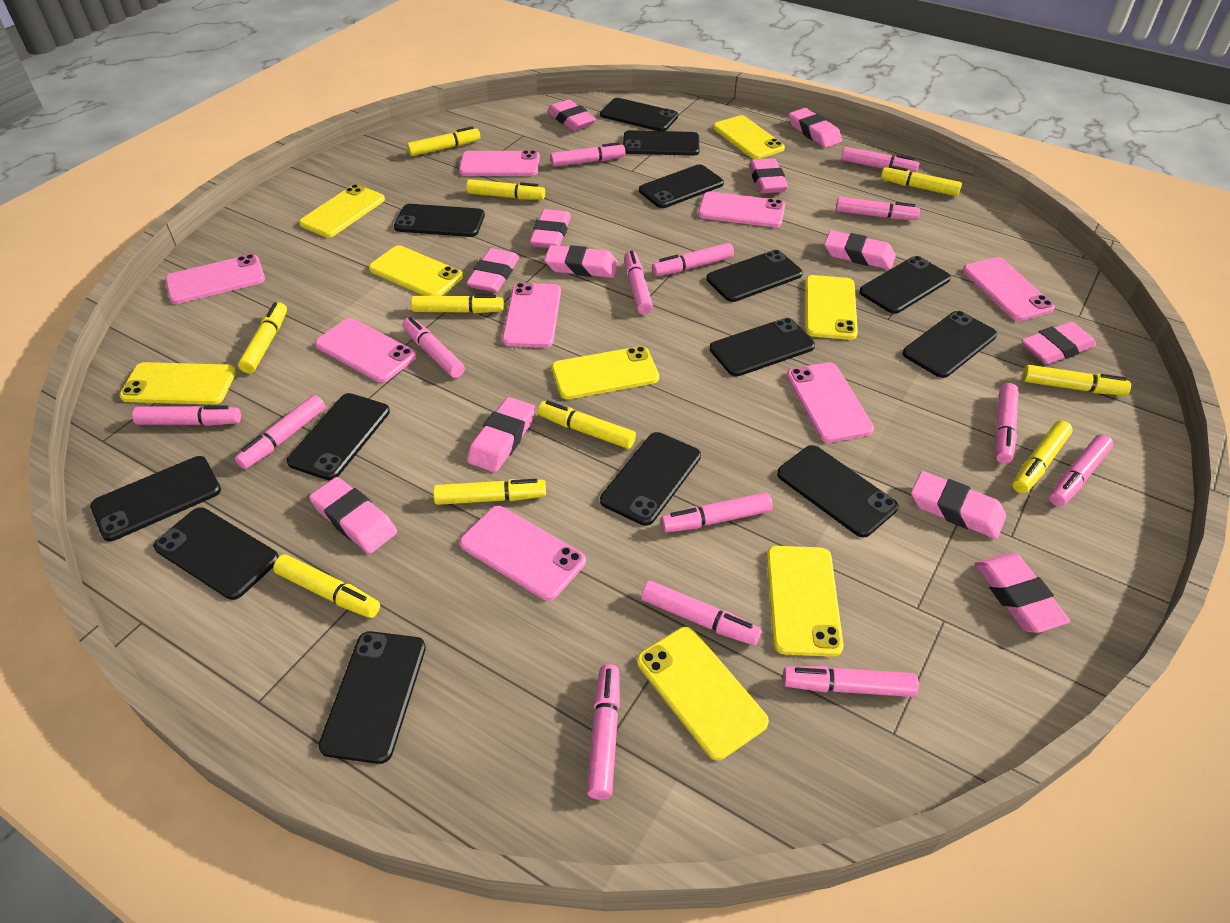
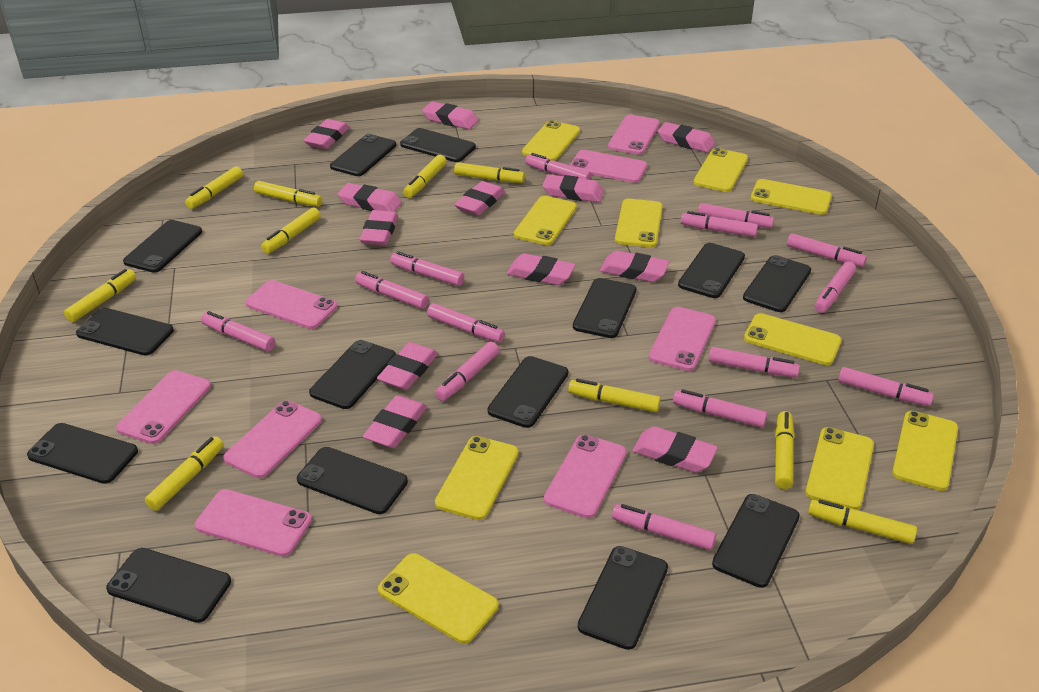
yellow phone: 8 -> 10

